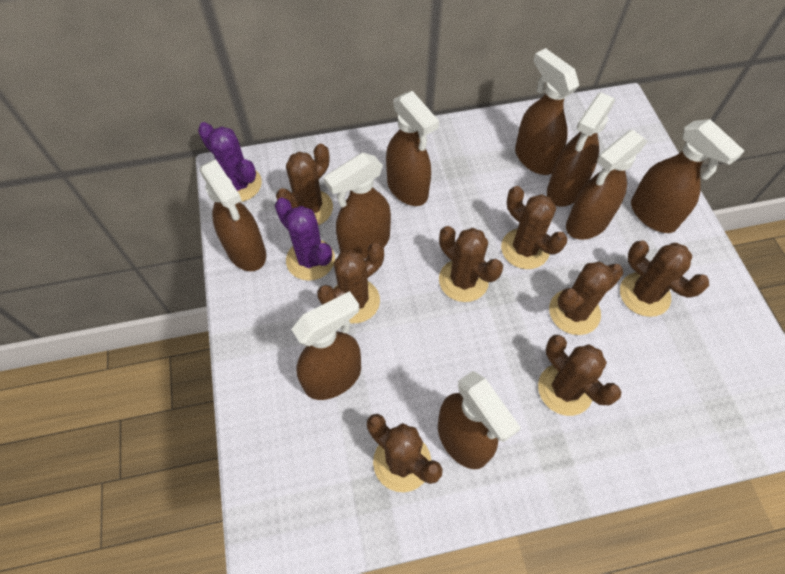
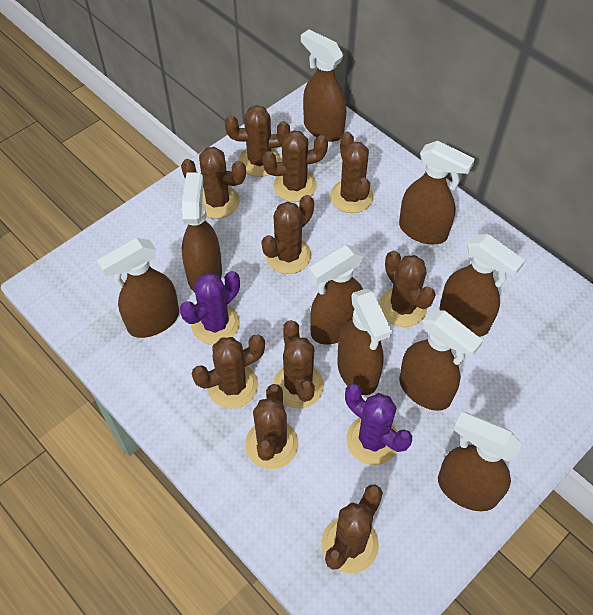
brown cactus: 8 -> 10

